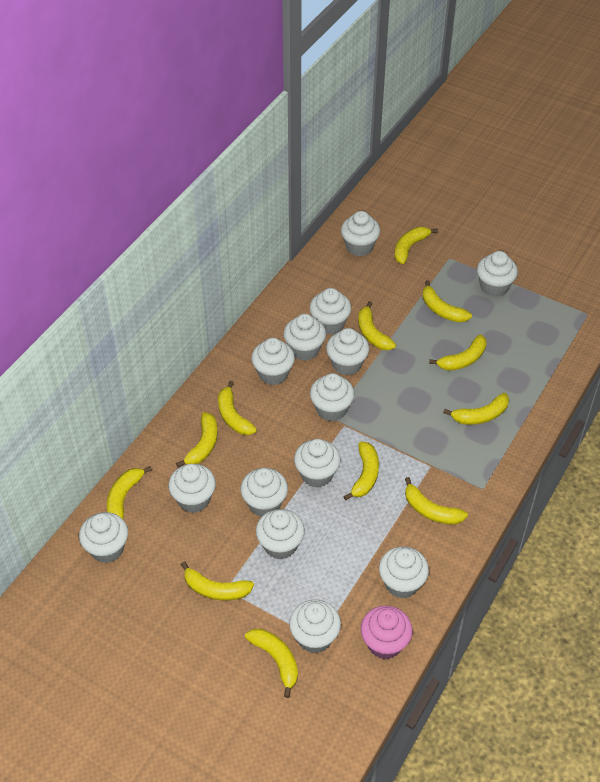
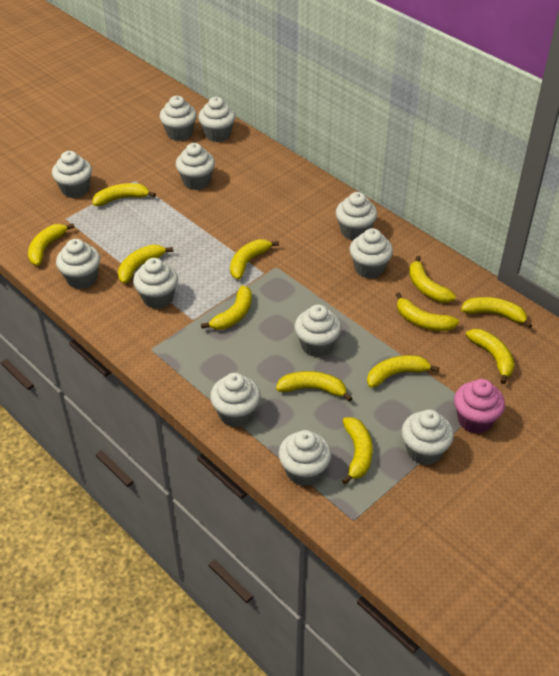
white cupcake: 14 -> 12

